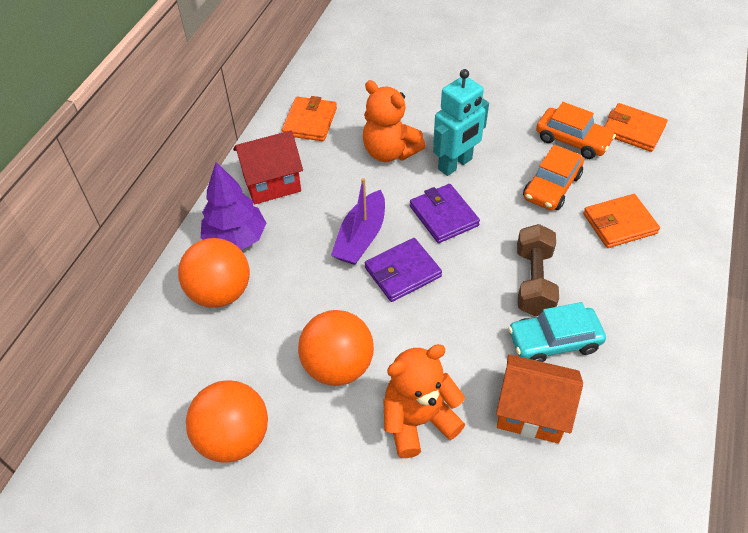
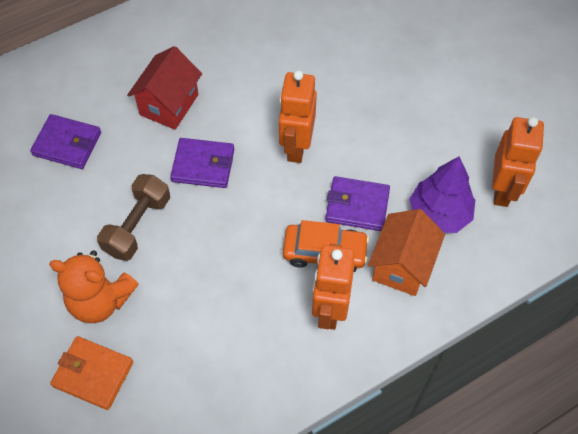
orange ball: 3 -> 0
orange car: 2 -> 1
orange robot: 0 -> 3
orange teddy bear: 2 -> 1
orange wallet: 3 -> 1
purple boat: 1 -> 0
purple wallet: 2 -> 3
turquoise car: 1 -> 0
turquoise robot: 1 -> 0

